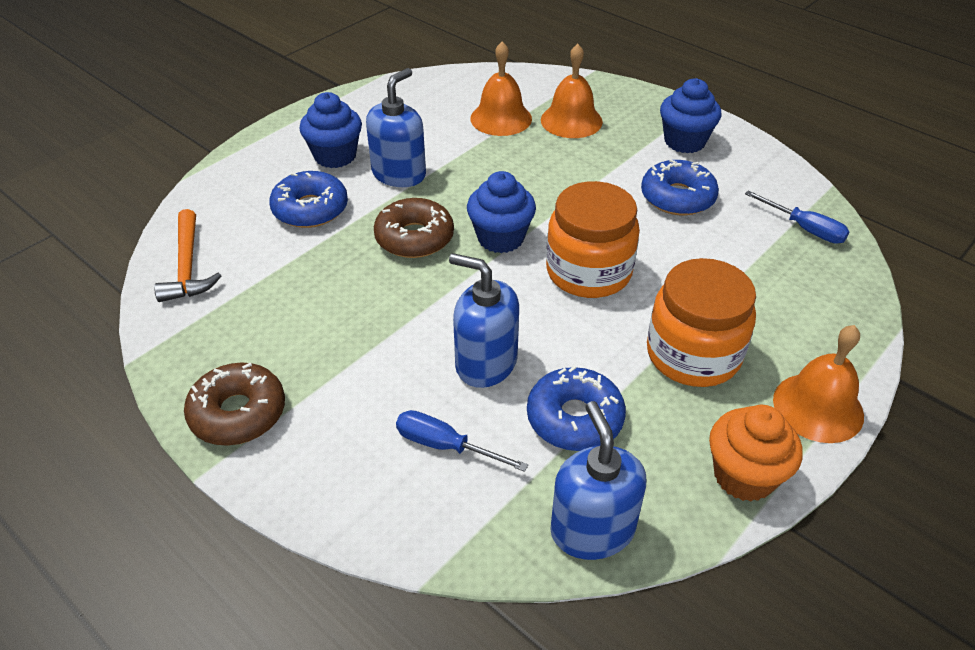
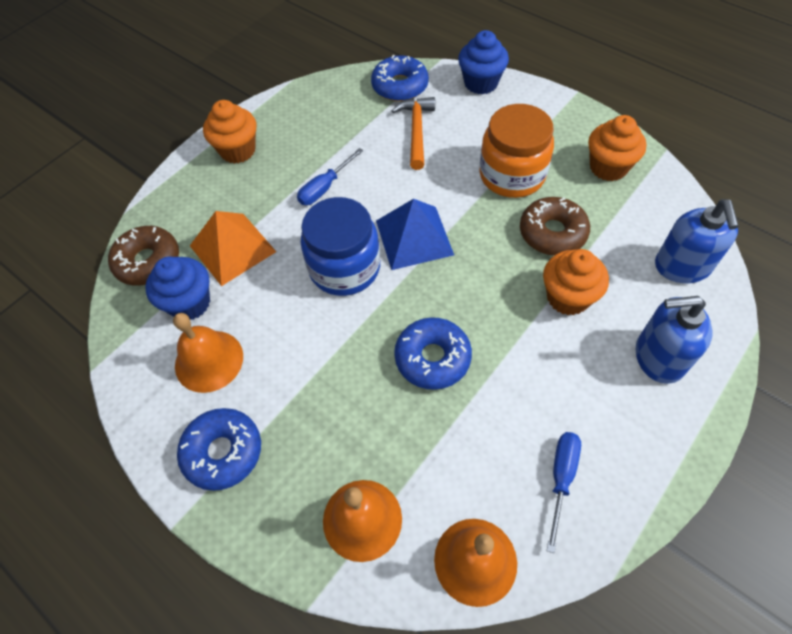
blue cupcake: 3 -> 2
blue jar: 0 -> 1
blue pyramid: 0 -> 1
blue soap dispenser: 3 -> 2
orange cupcake: 1 -> 3
orange jar: 2 -> 1
orange pyramid: 0 -> 1

